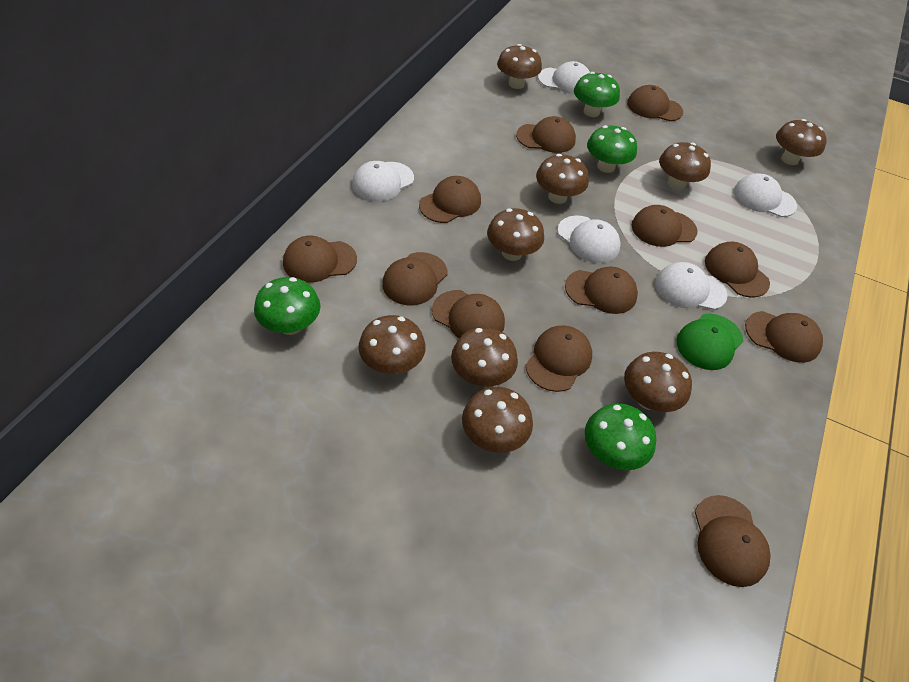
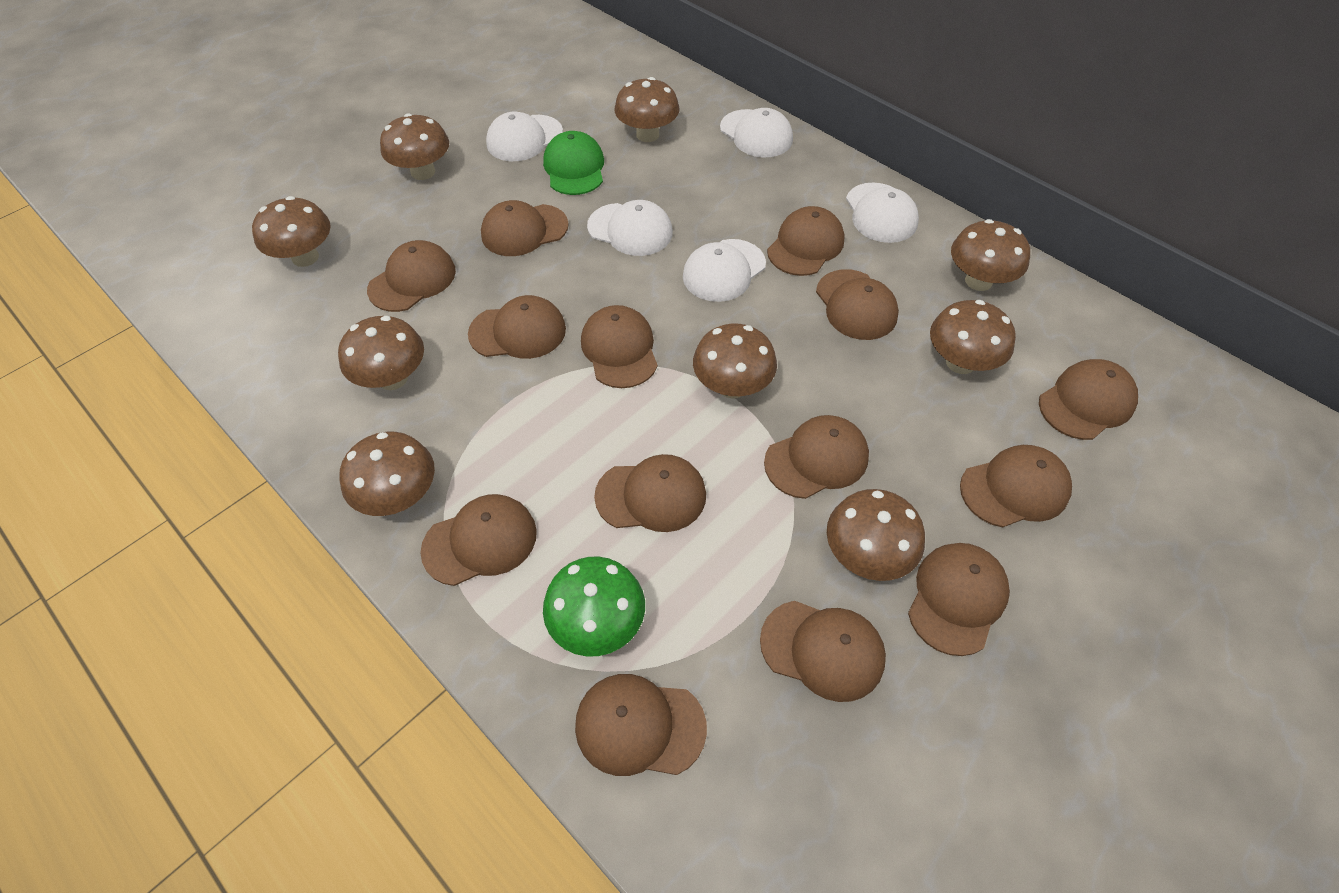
brown cap: 12 -> 14
green mushroom: 4 -> 1

